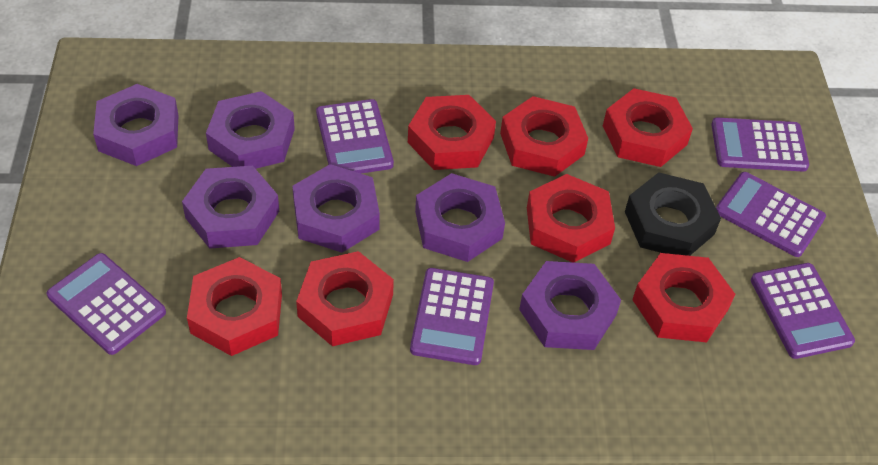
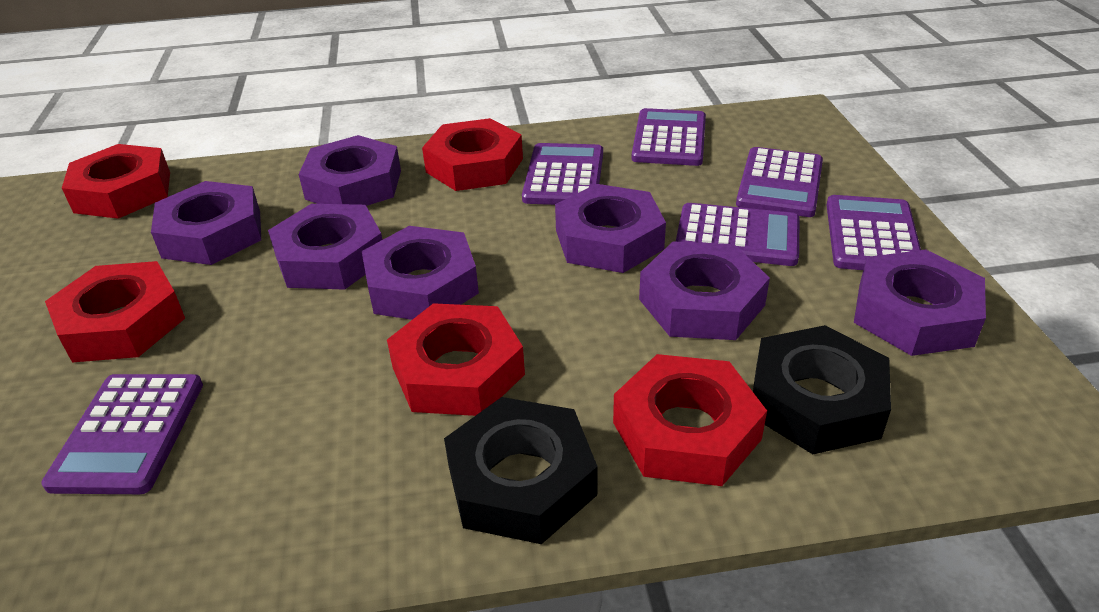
black nut: 1 -> 2
purple nut: 6 -> 7
red nut: 7 -> 5

